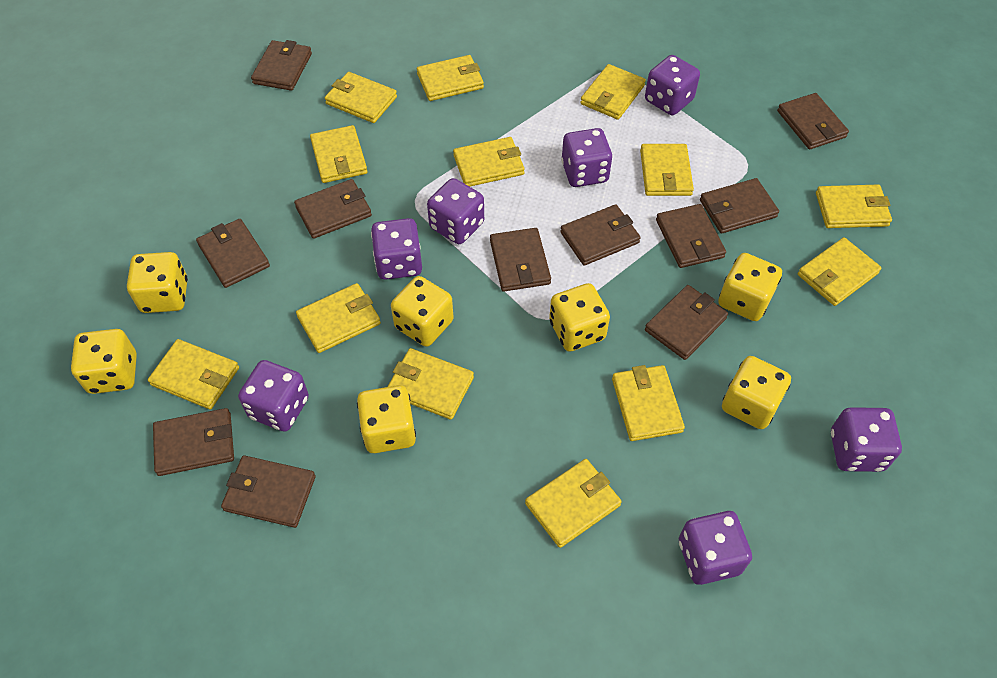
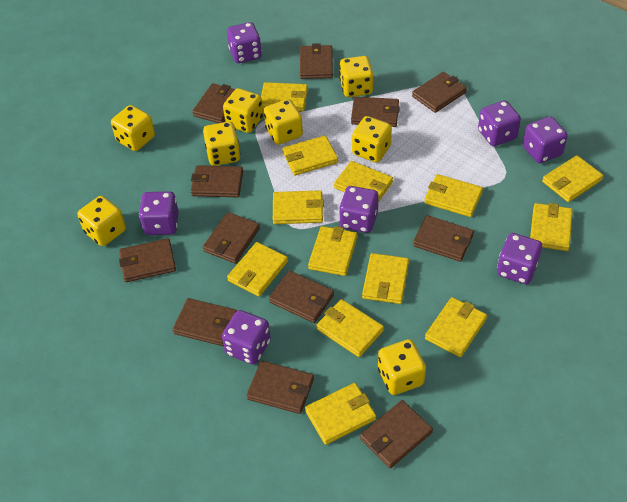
brown wallet: 11 -> 12
yellow dice: 7 -> 8

